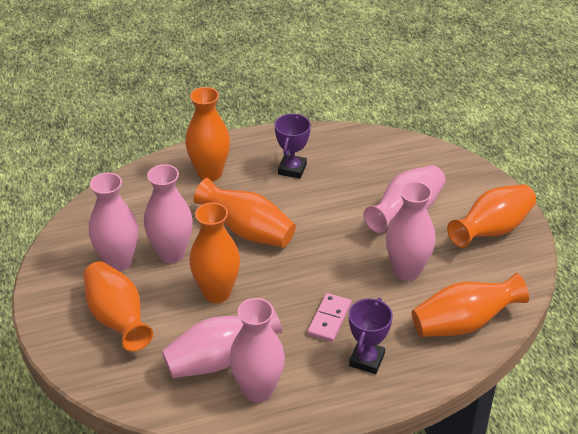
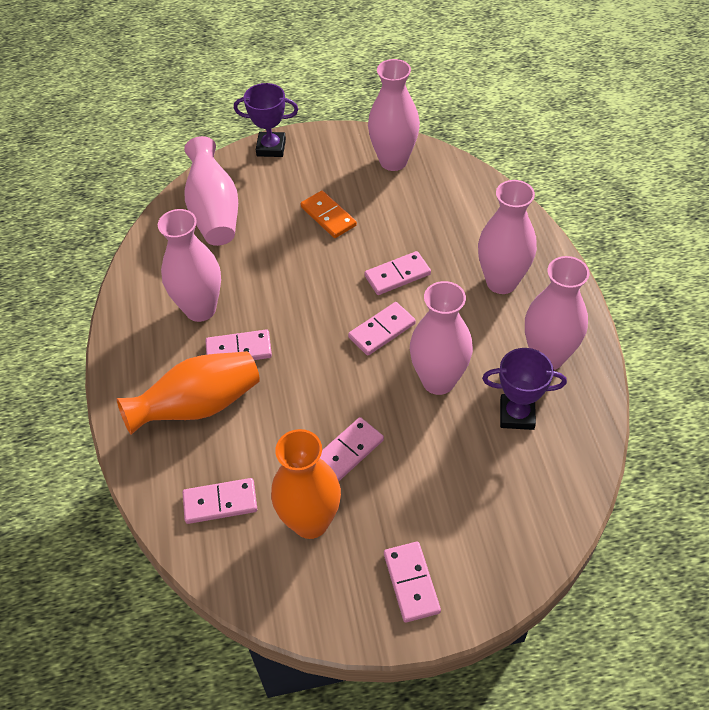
orange domino: 0 -> 1
orange vase: 6 -> 2
pink domino: 1 -> 6

